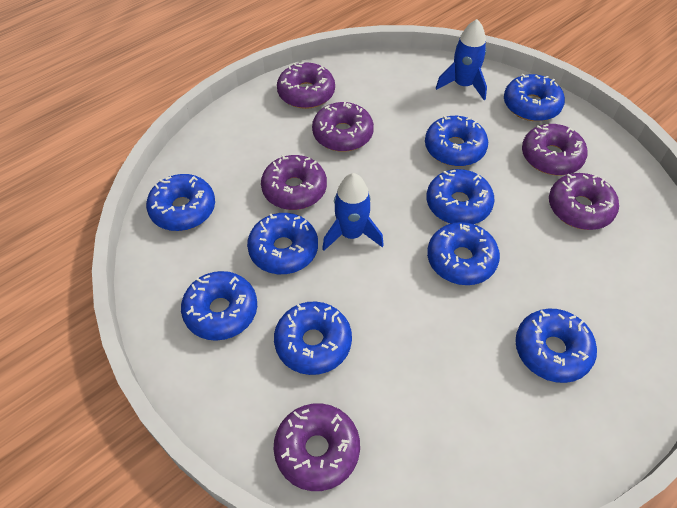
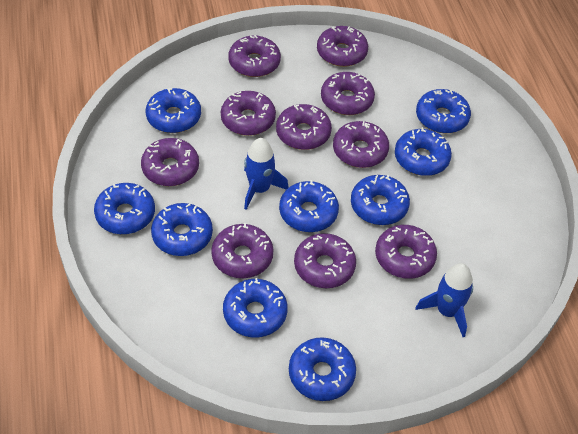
purple donut: 6 -> 10

